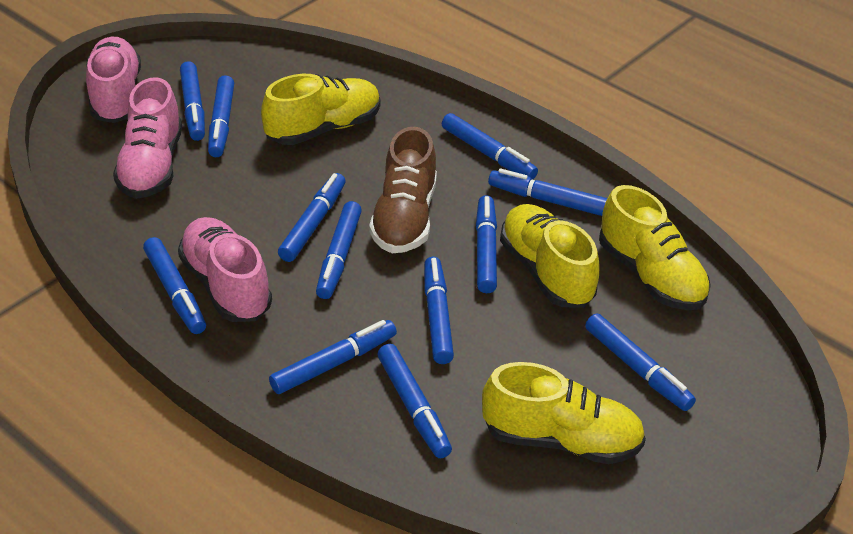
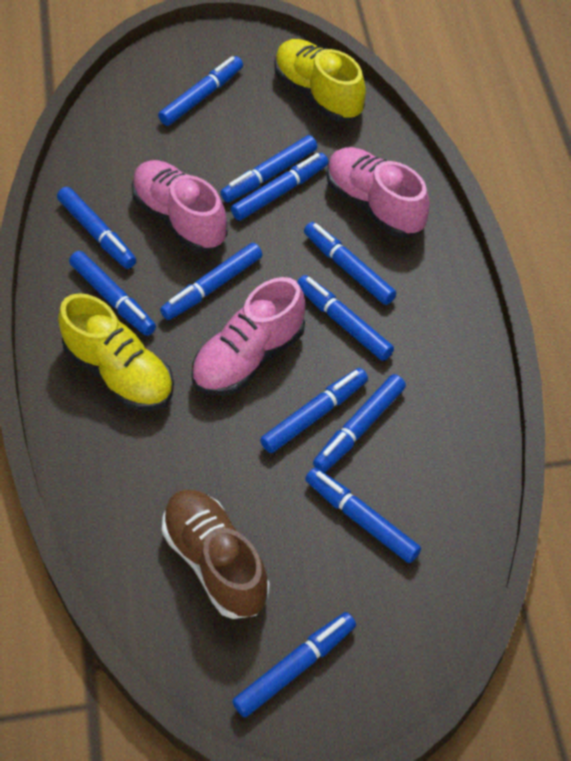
yellow shoe: 4 -> 2

